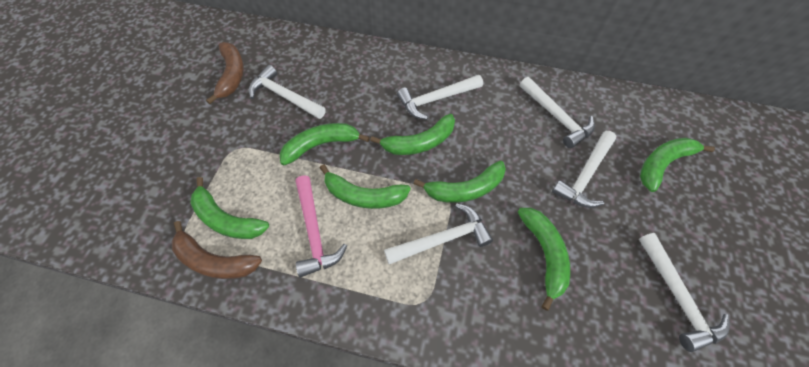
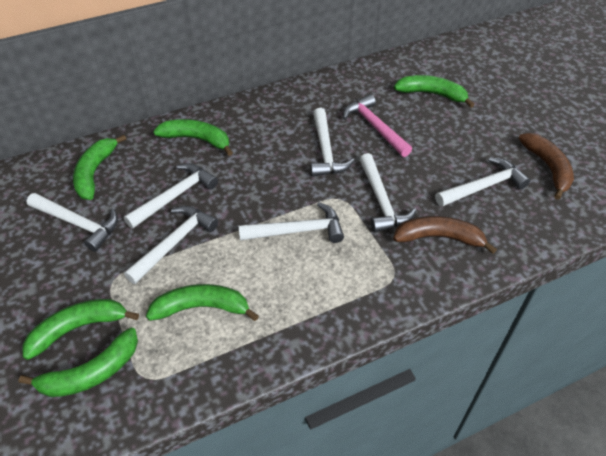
green banana: 7 -> 6
white hammer: 6 -> 7

